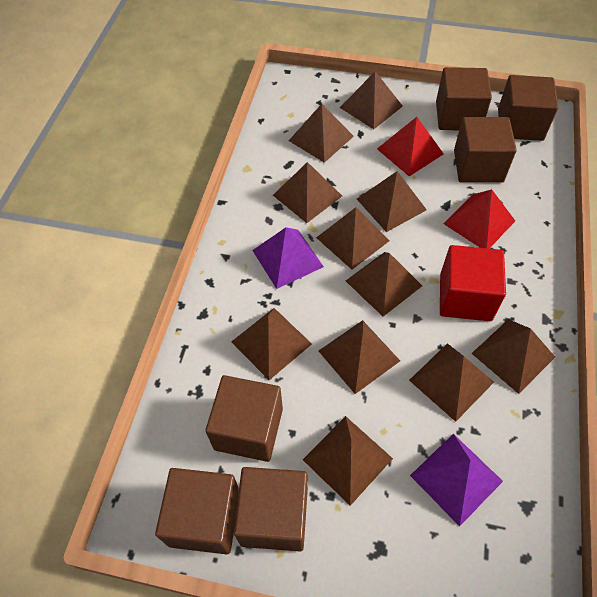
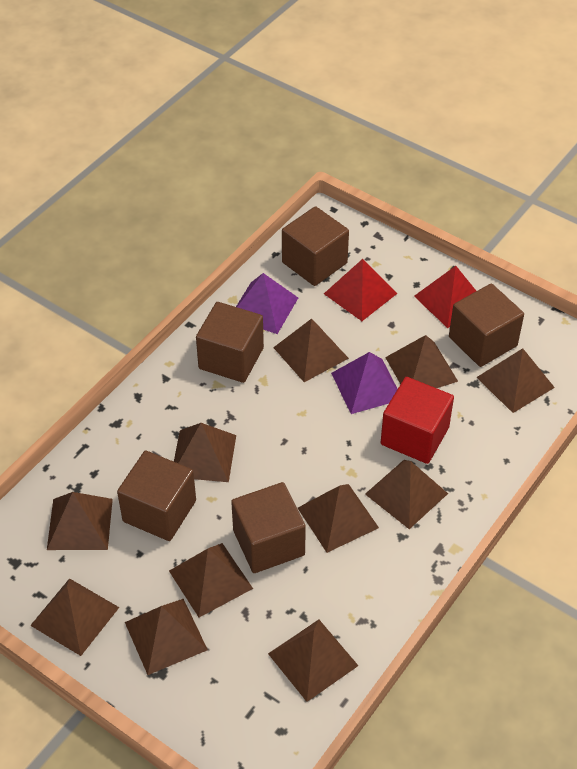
brown cube: 6 -> 5

